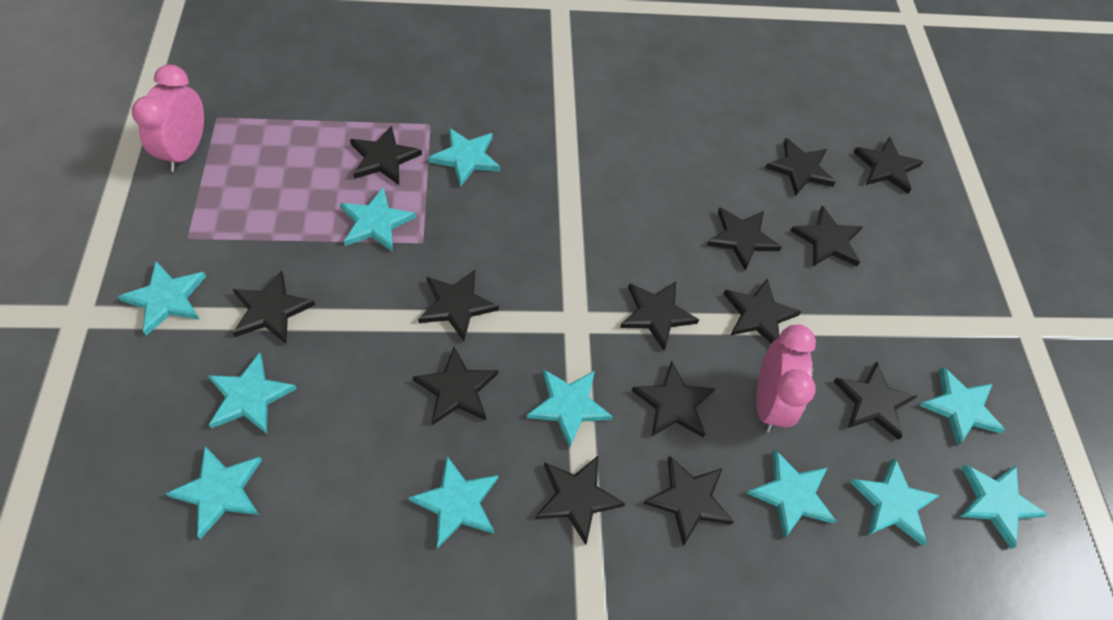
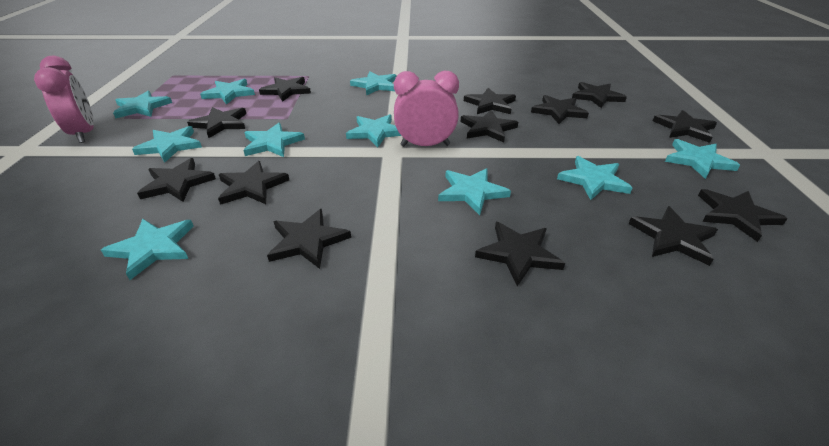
black star: 14 -> 13
turquoise star: 11 -> 10

